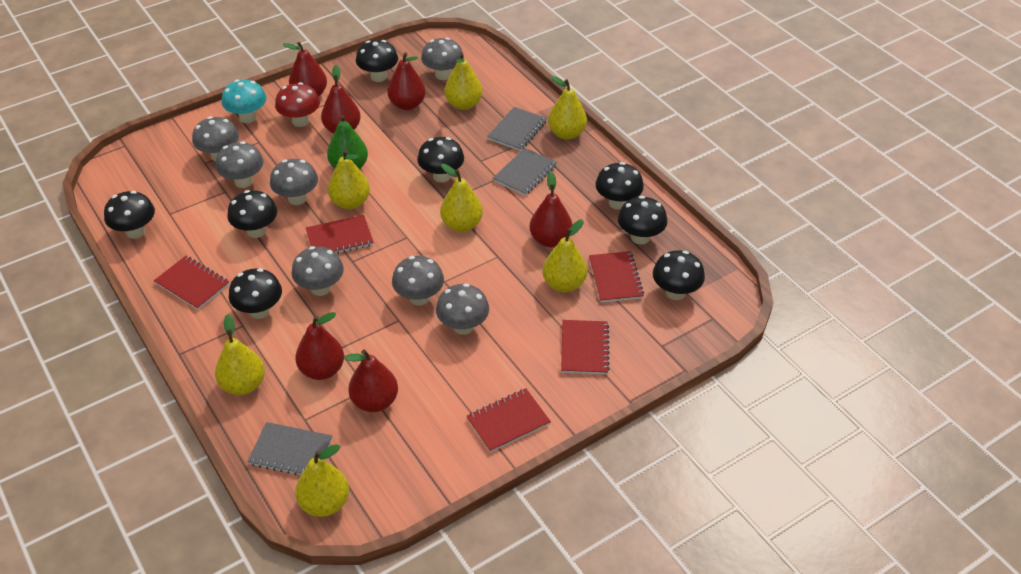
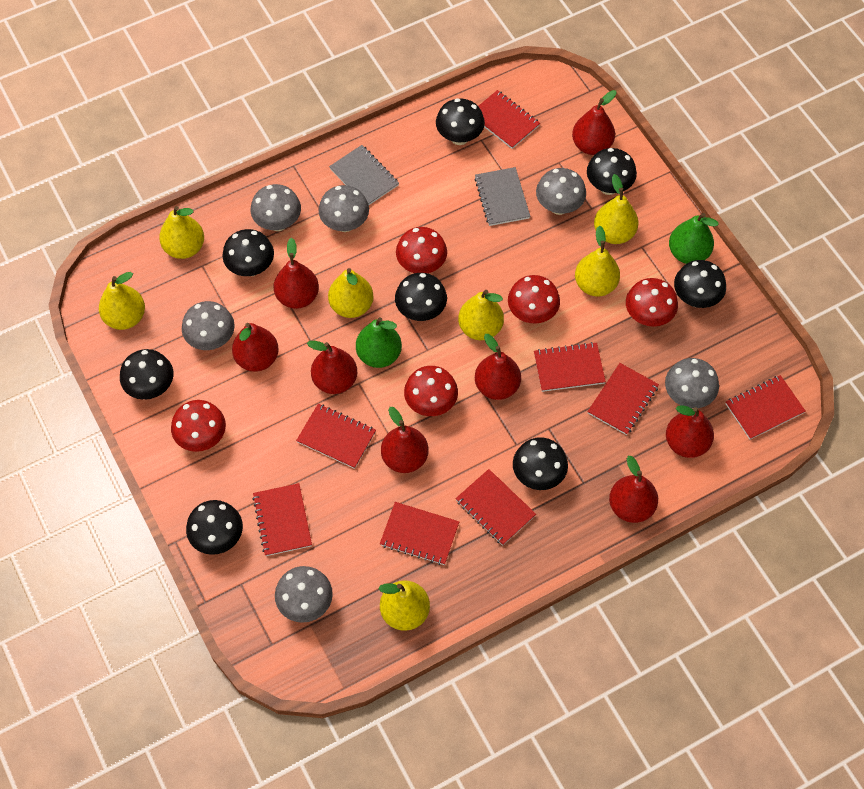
green pear: 1 -> 2
grey mushroom: 7 -> 6
grey notebook: 3 -> 2
red mushroom: 1 -> 5
red notebook: 5 -> 8
red pear: 6 -> 8
turquoise mushroom: 1 -> 0

